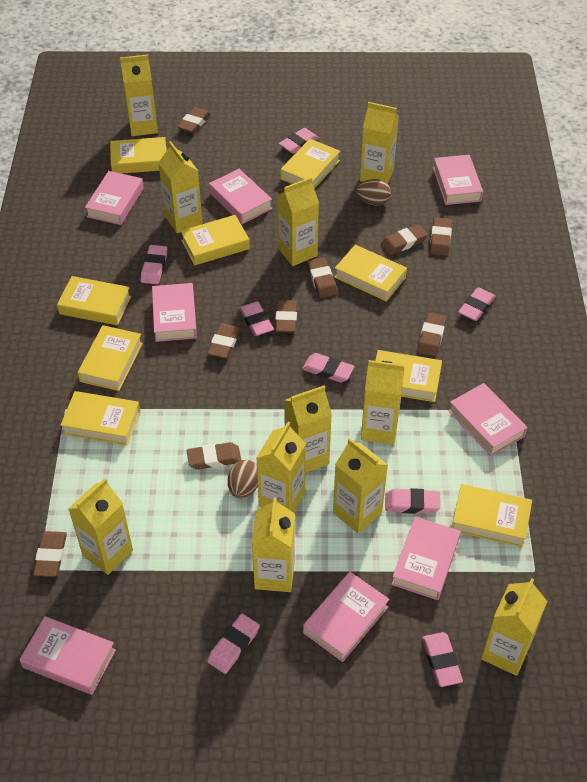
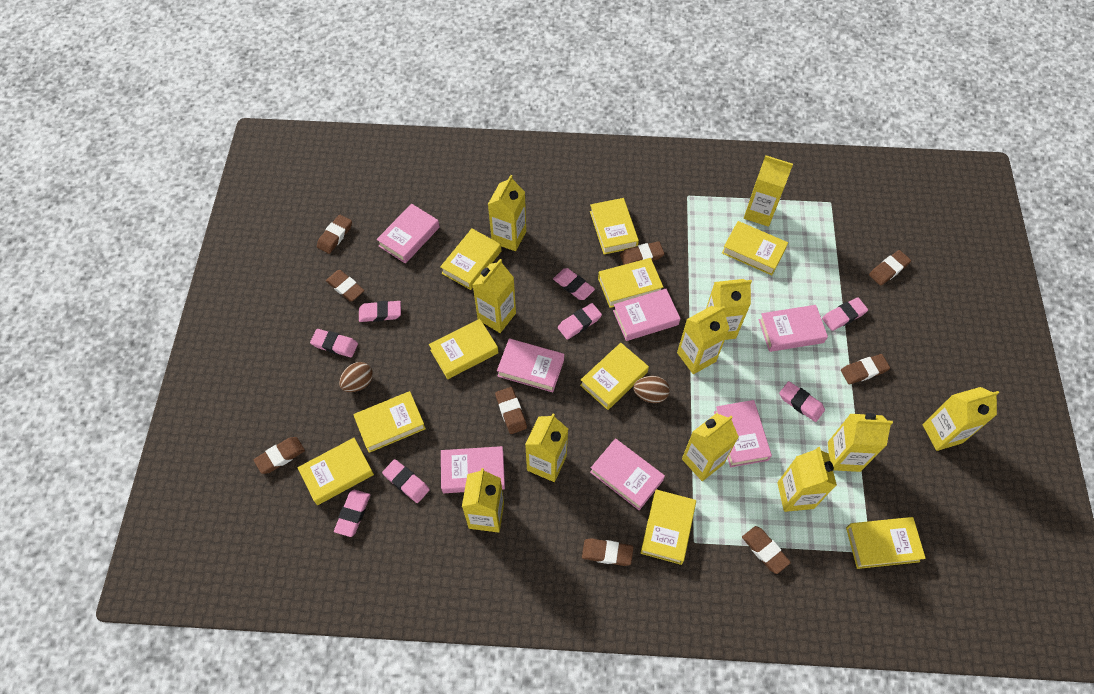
pink book: 8 -> 7
yellow book: 9 -> 10

